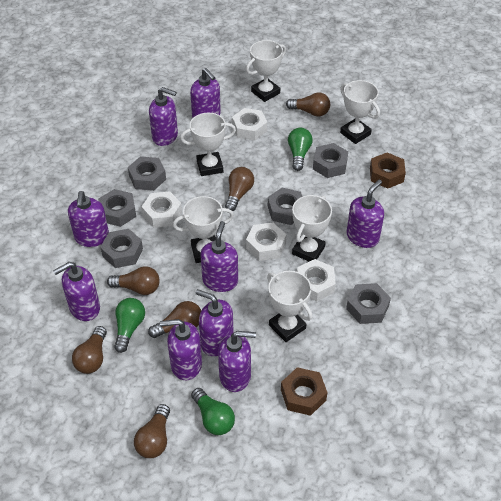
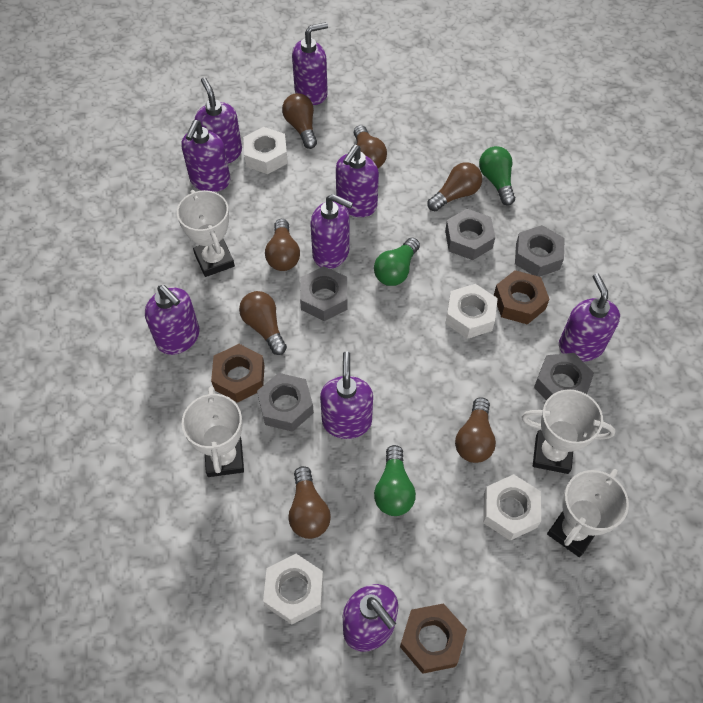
brown light bulb: 6 -> 7
brown nut: 2 -> 3
grey nut: 6 -> 5
white trophy: 6 -> 4

